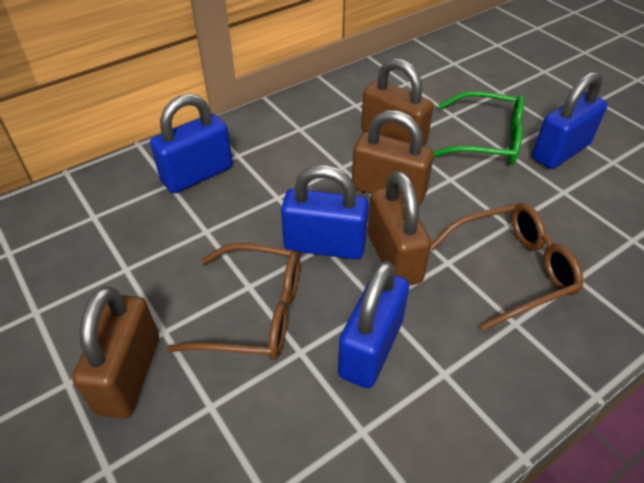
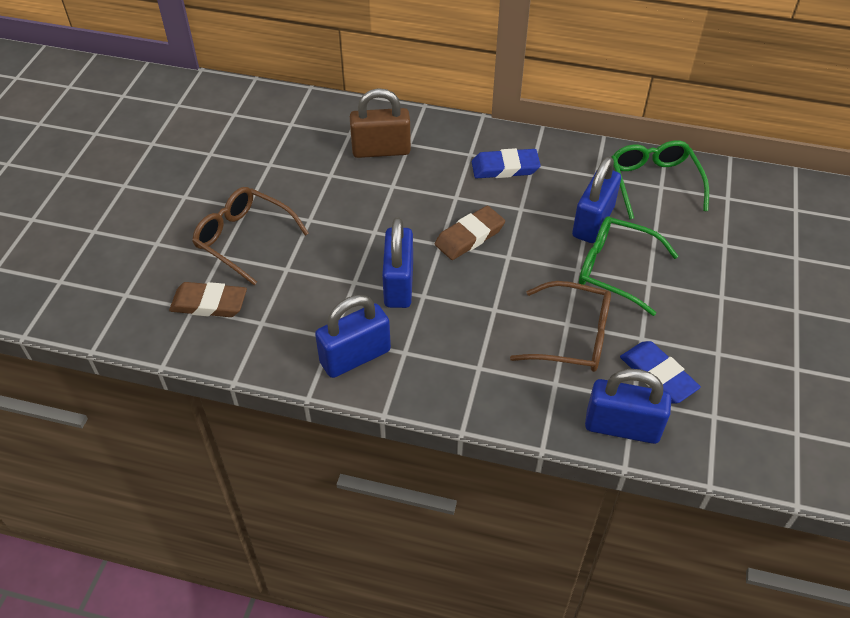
blue eraser: 0 -> 2
brown eraser: 0 -> 2
brown padlock: 4 -> 1
green glasses: 1 -> 2

